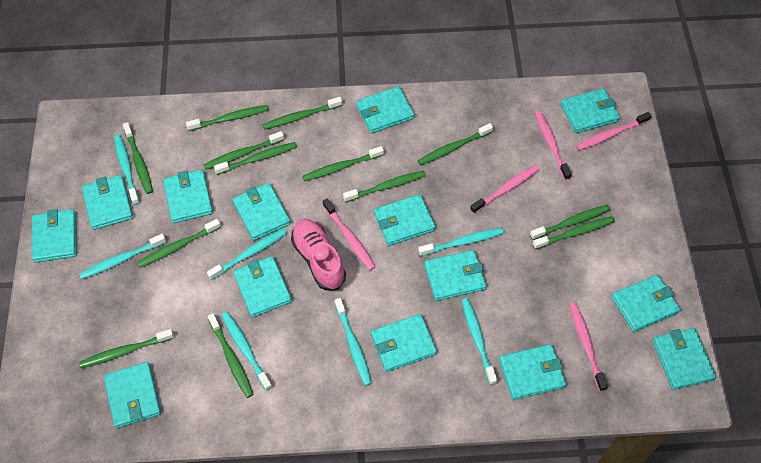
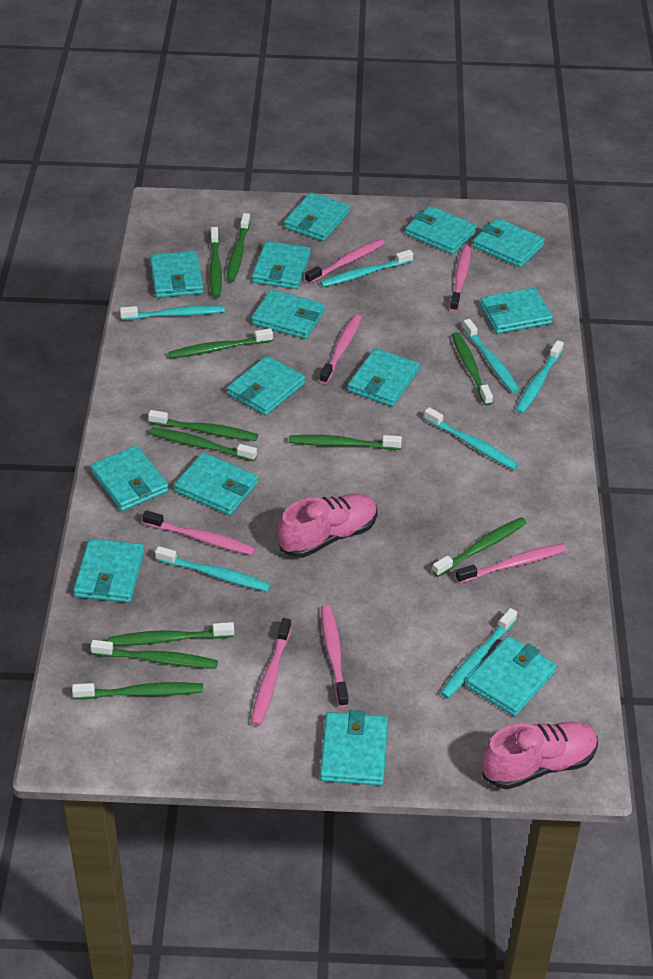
green toothbrush: 13 -> 11
pink shoe: 1 -> 2
pink toothbrush: 5 -> 7

